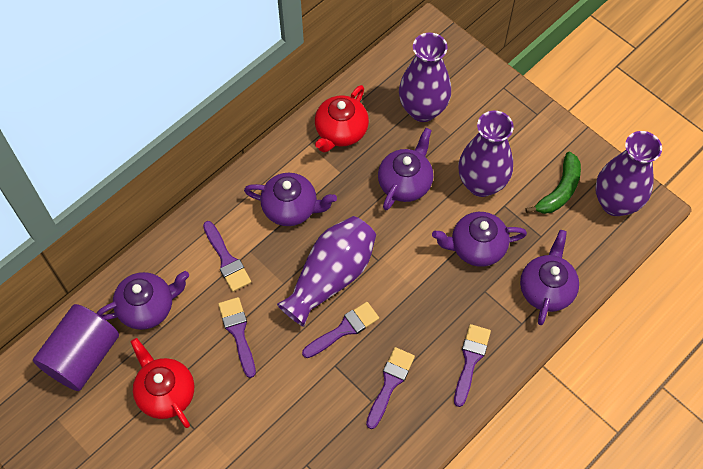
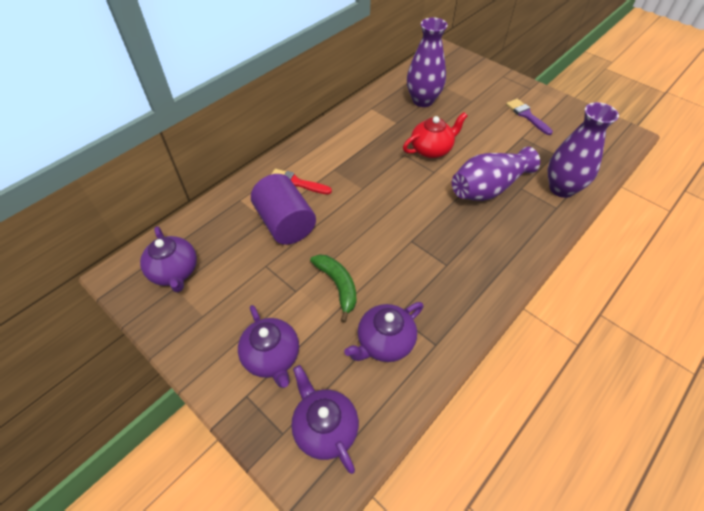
purple brush: 5 -> 1
purple teapot: 5 -> 4
purple vase: 4 -> 3
red brush: 0 -> 1
red teapot: 2 -> 1

